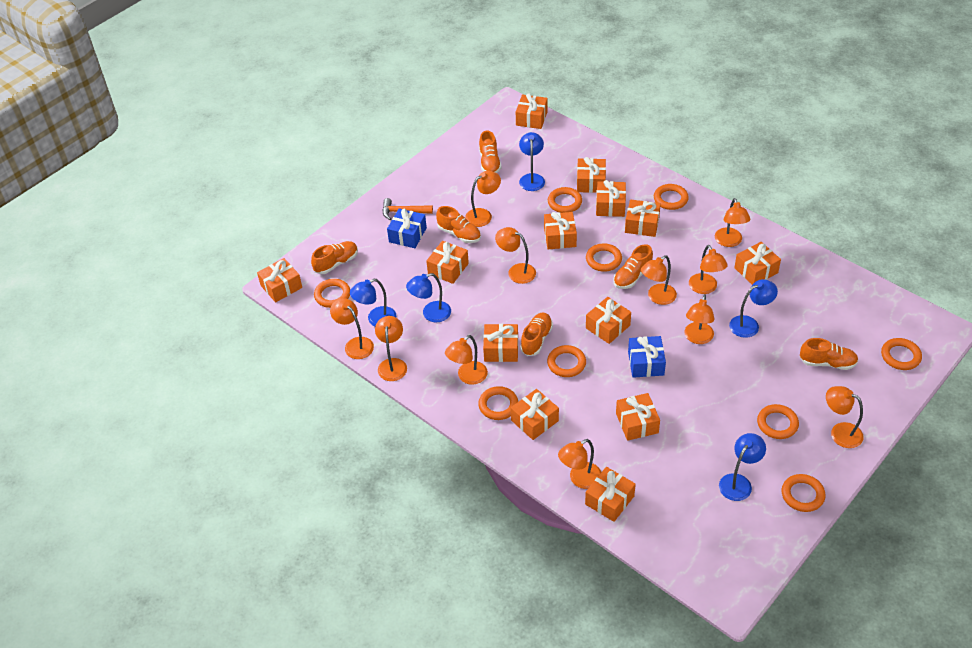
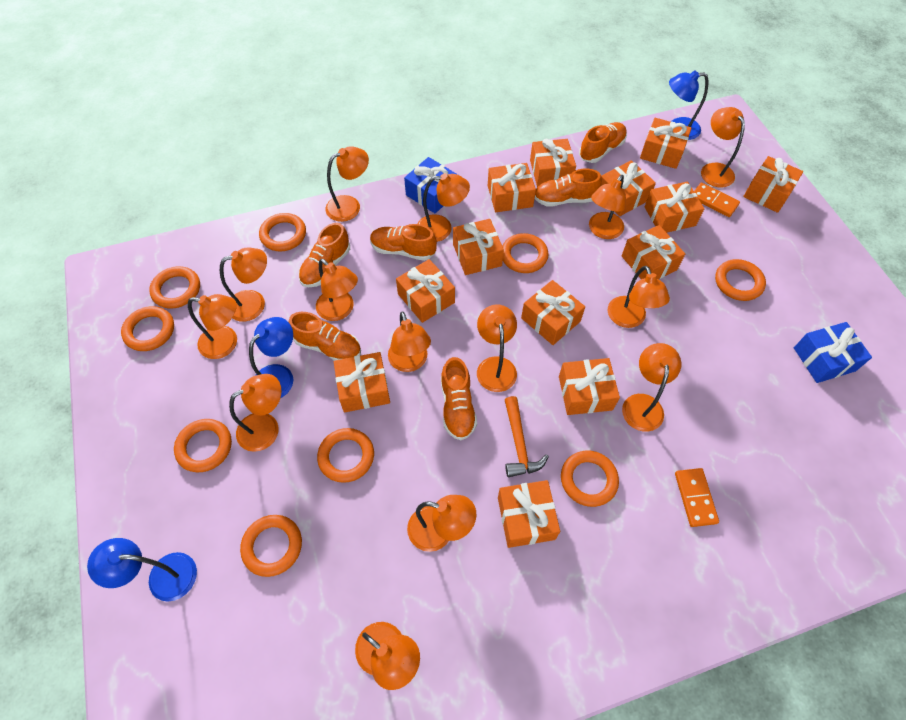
blue lamp: 5 -> 3
orange domino: 0 -> 2
orange lamp: 11 -> 14

